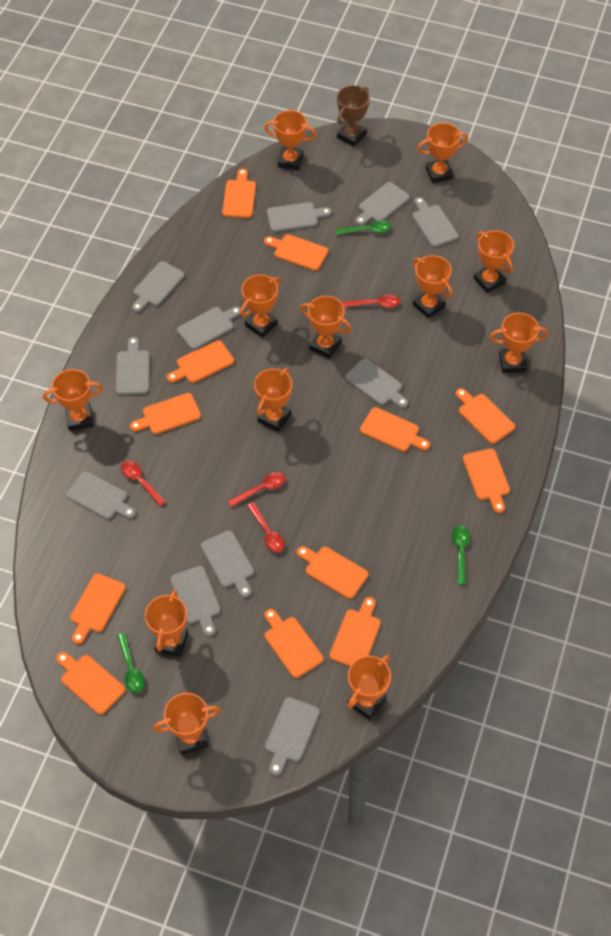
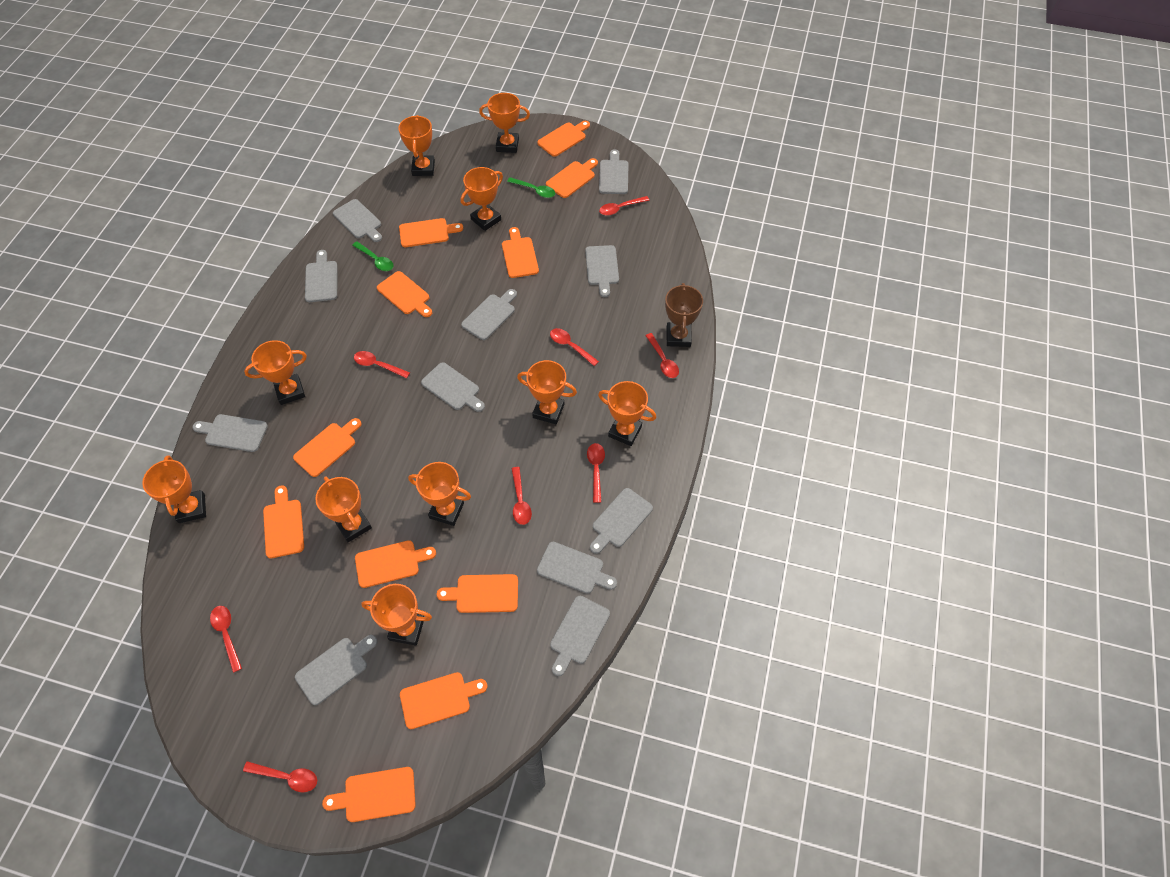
green spoon: 3 -> 2
orange cutting board: 12 -> 11
orange trophy: 12 -> 10
red spoon: 4 -> 8

